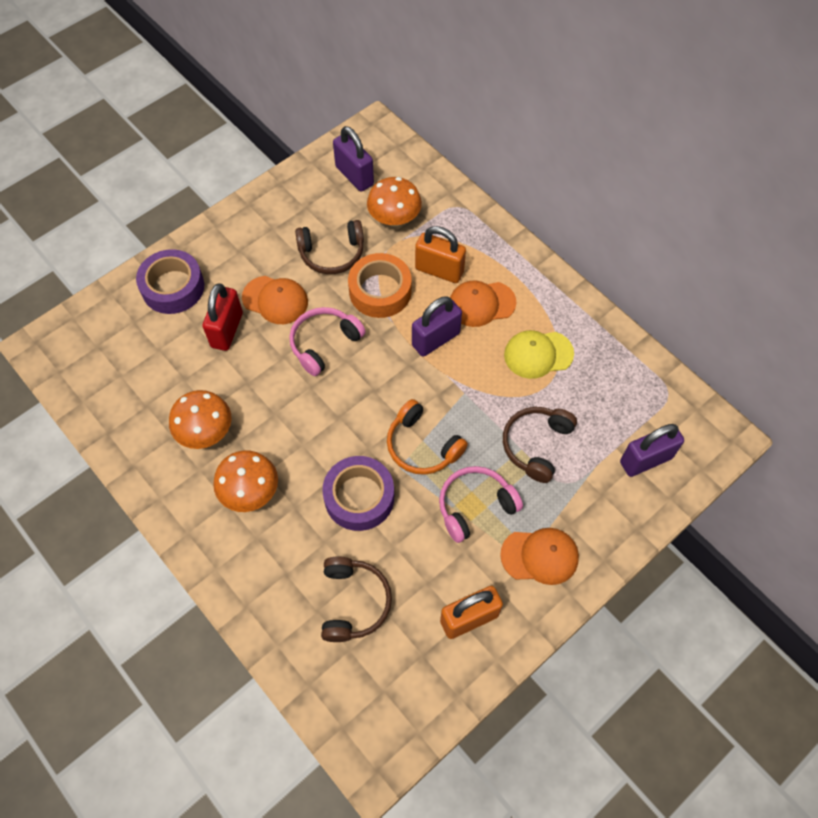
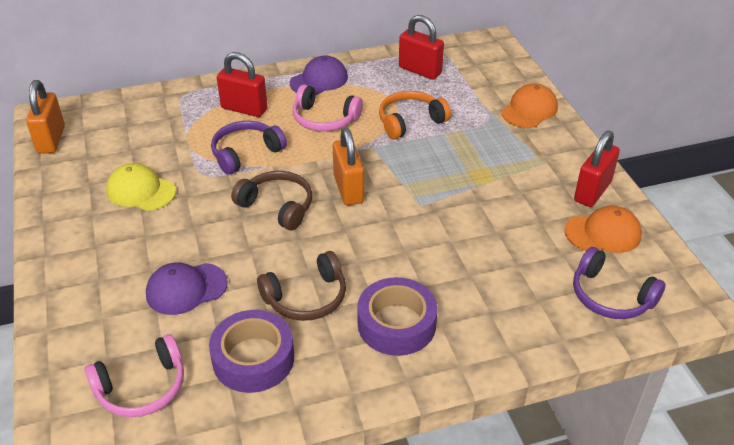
brown headphones: 3 -> 2
orange cap: 3 -> 2
orange mushroom: 3 -> 0
orange tape: 1 -> 0
purple cap: 0 -> 2
purple headphones: 0 -> 2
purple padlock: 3 -> 0
red padlock: 1 -> 3

